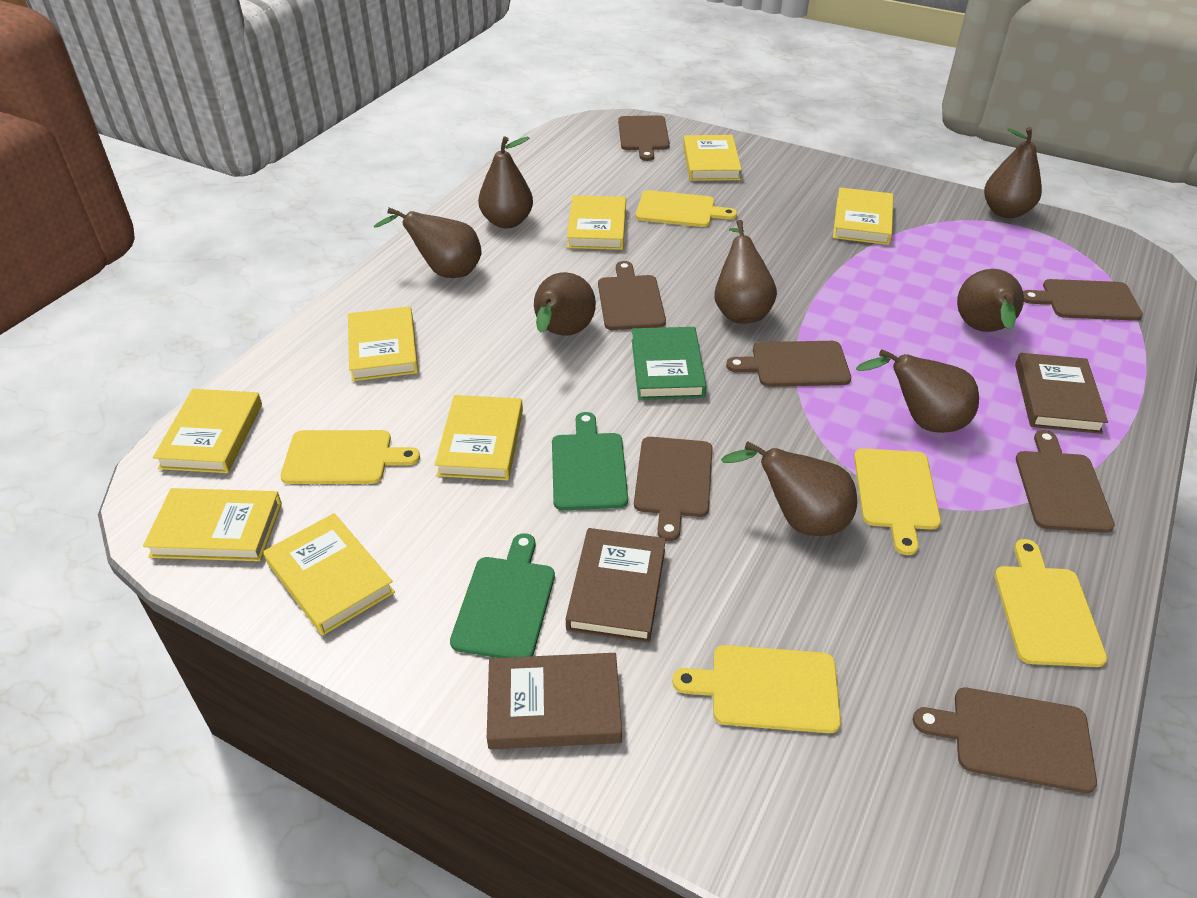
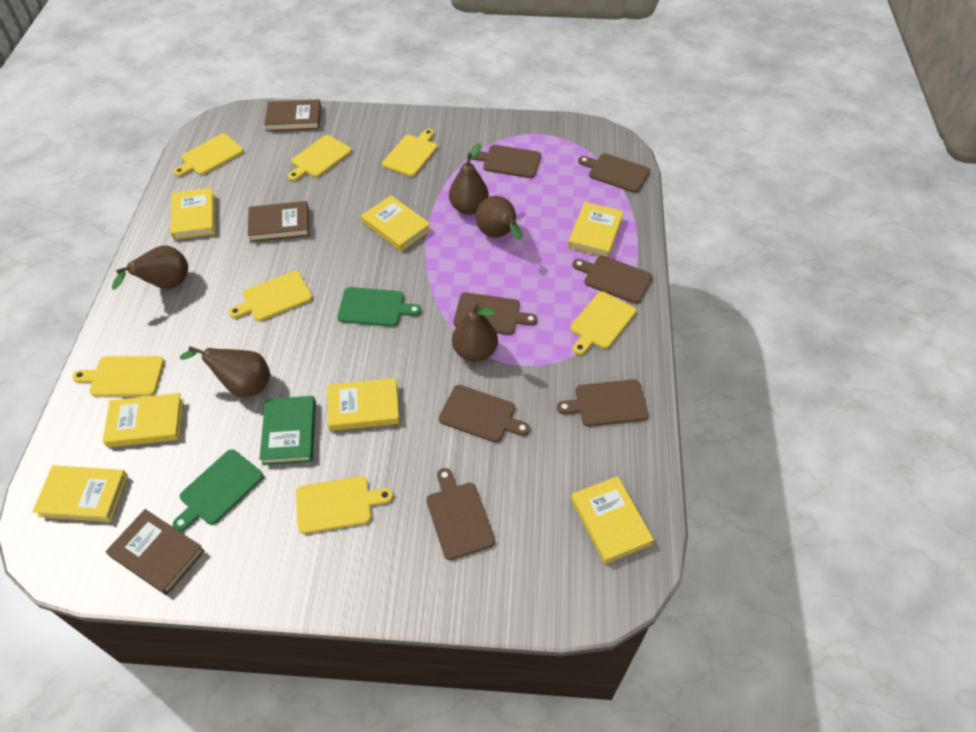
brown pear: 8 -> 5
yellow book: 8 -> 7
yellow cutting board: 5 -> 7

